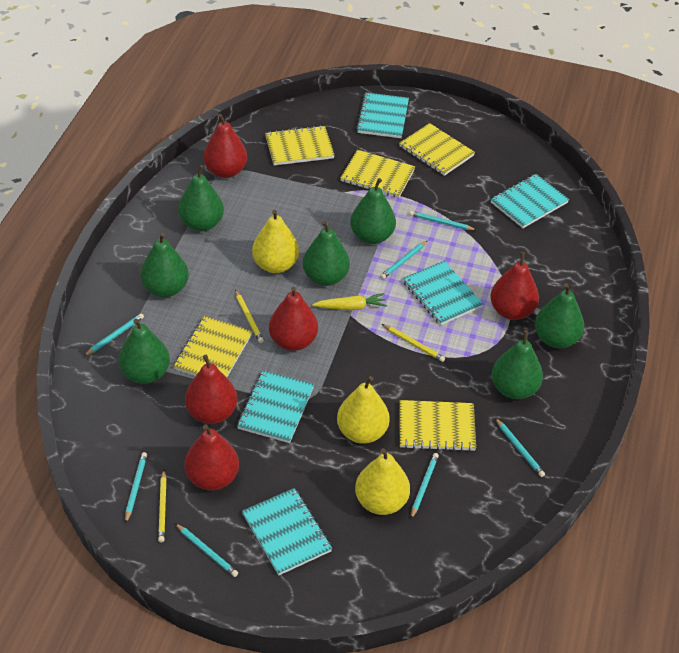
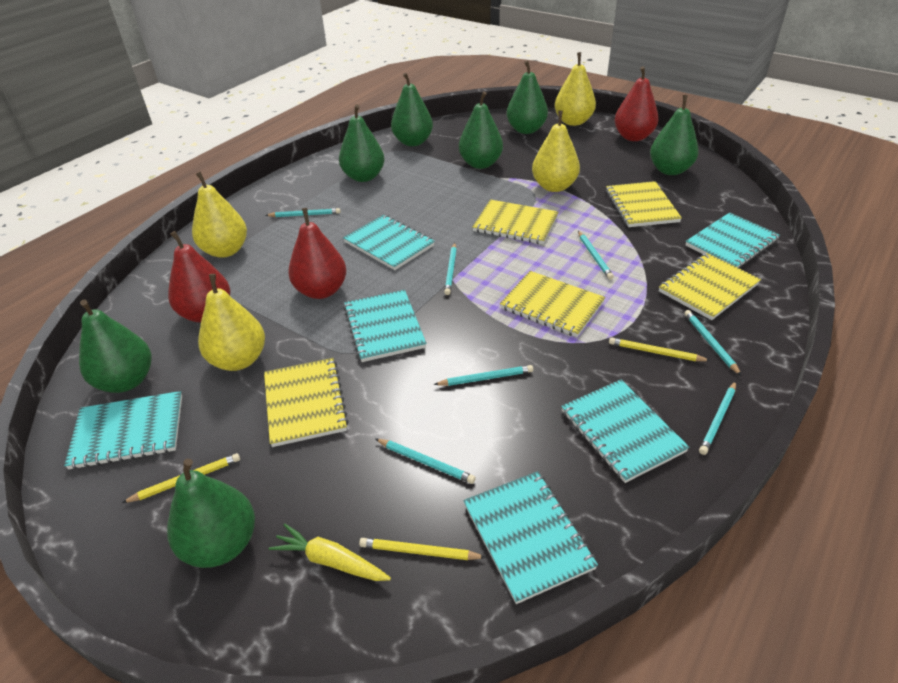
red pear: 5 -> 3
turquoise notebook: 5 -> 6
yellow pear: 3 -> 4

